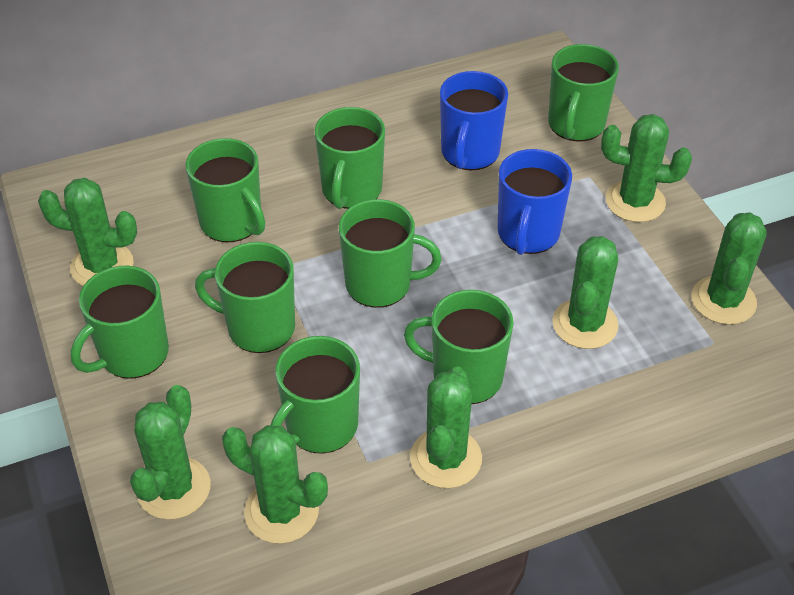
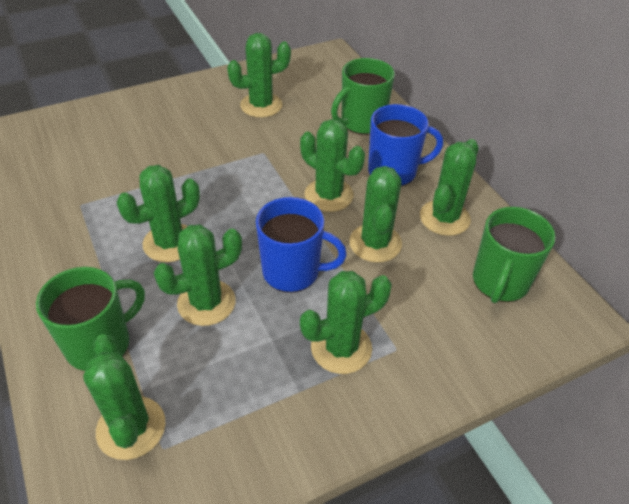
green cactus: 7 -> 8
green mug: 8 -> 3

